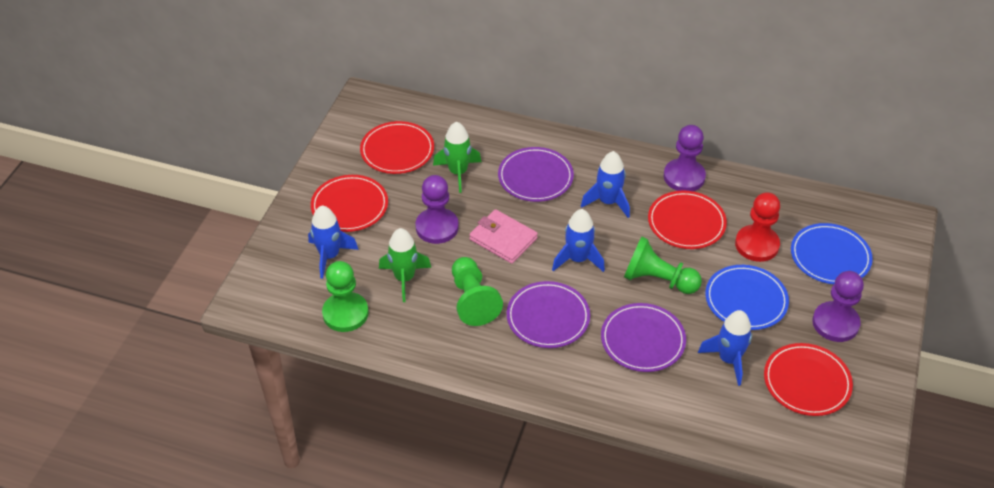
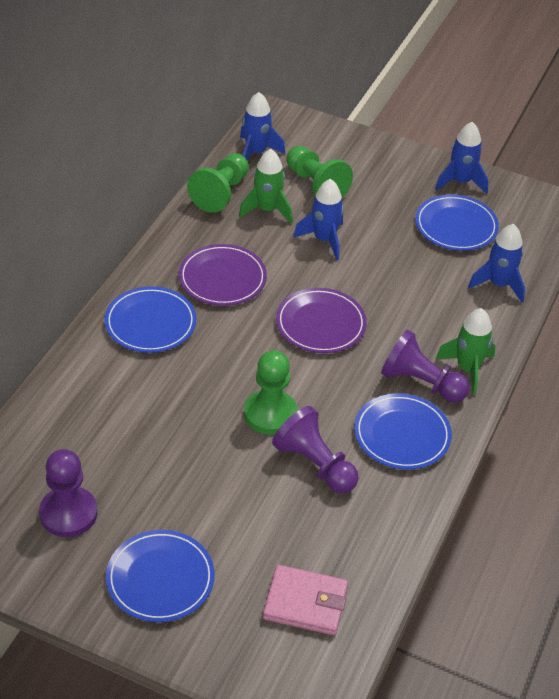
blue plate: 2 -> 4
purple plate: 3 -> 2
red pawn: 1 -> 0
red plate: 4 -> 0

